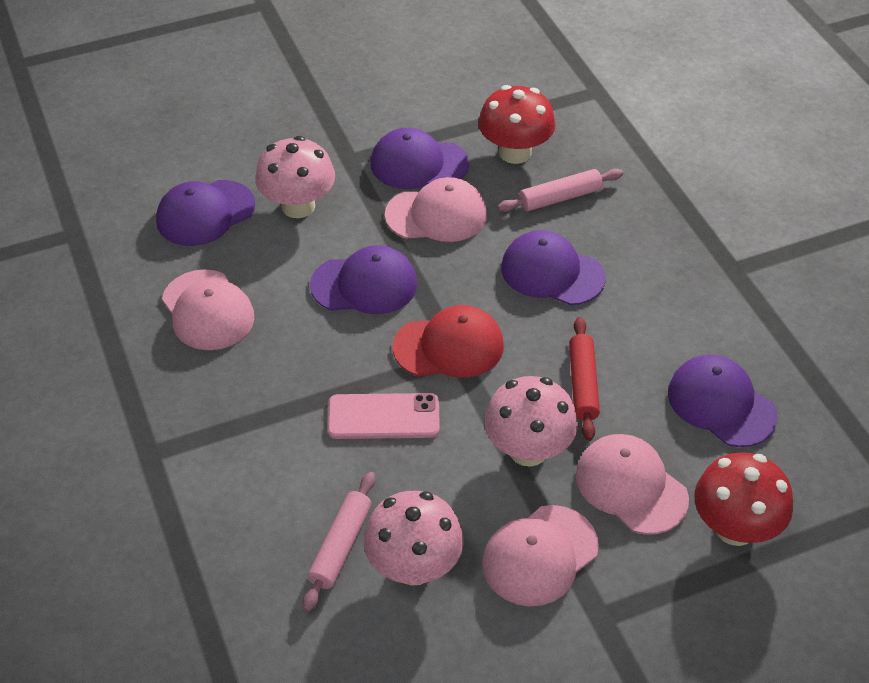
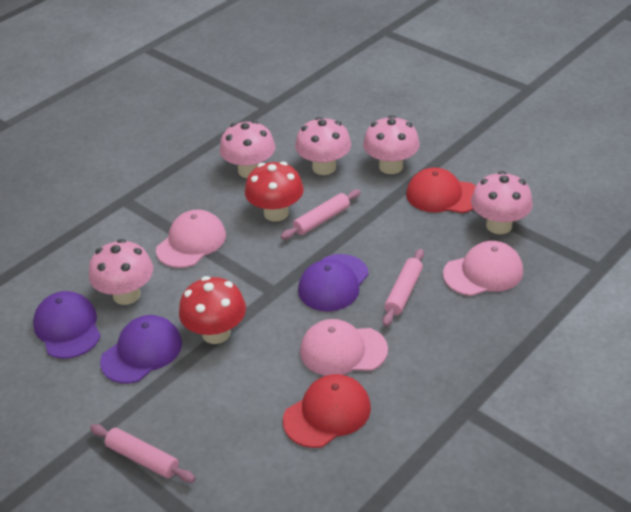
pink cap: 4 -> 3
pink mushroom: 3 -> 5
pink phone: 1 -> 0
pink rolling pin: 2 -> 3
purple cap: 5 -> 3
red cap: 1 -> 2
red rolling pin: 1 -> 0

